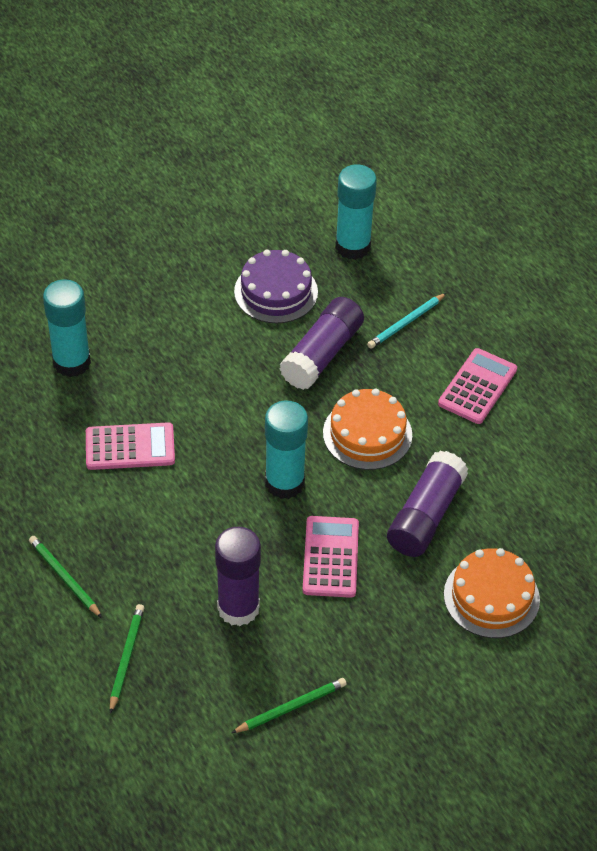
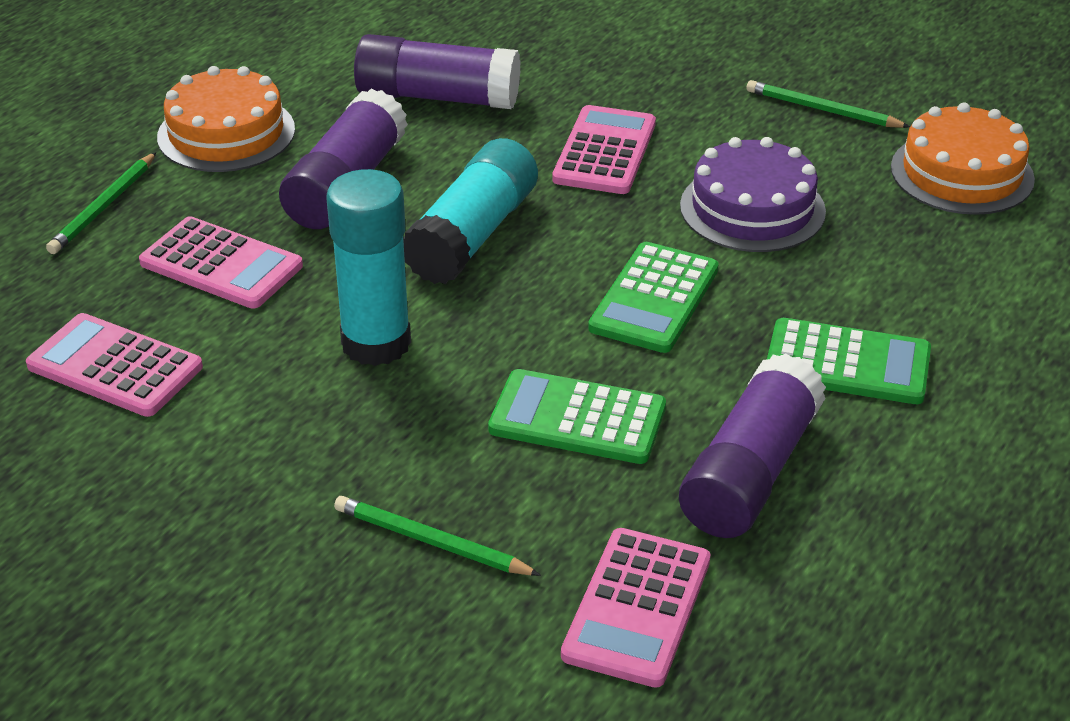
green calculator: 0 -> 3
pink calculator: 3 -> 4
turquoise glue stick: 3 -> 2
turquoise pencil: 1 -> 0

